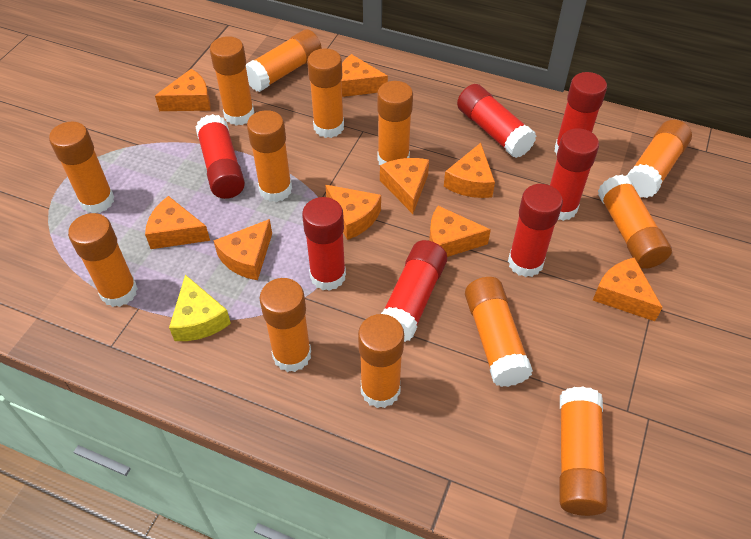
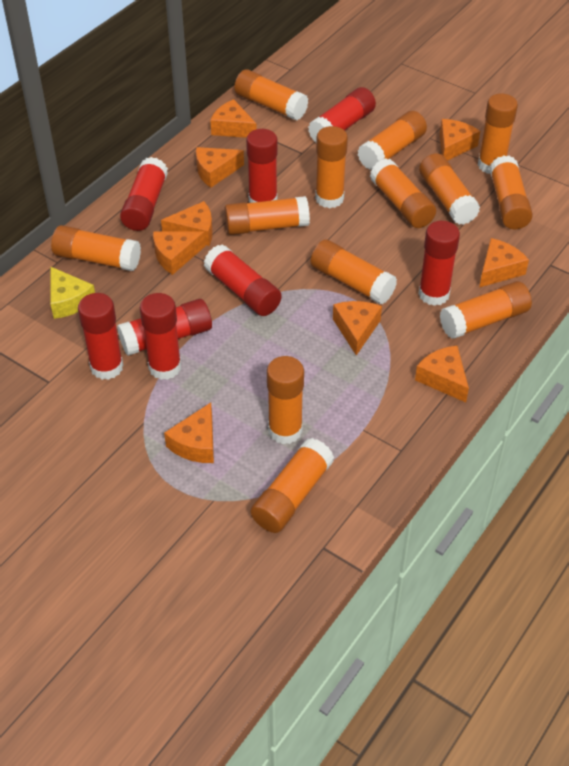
red glue stick: 7 -> 8

